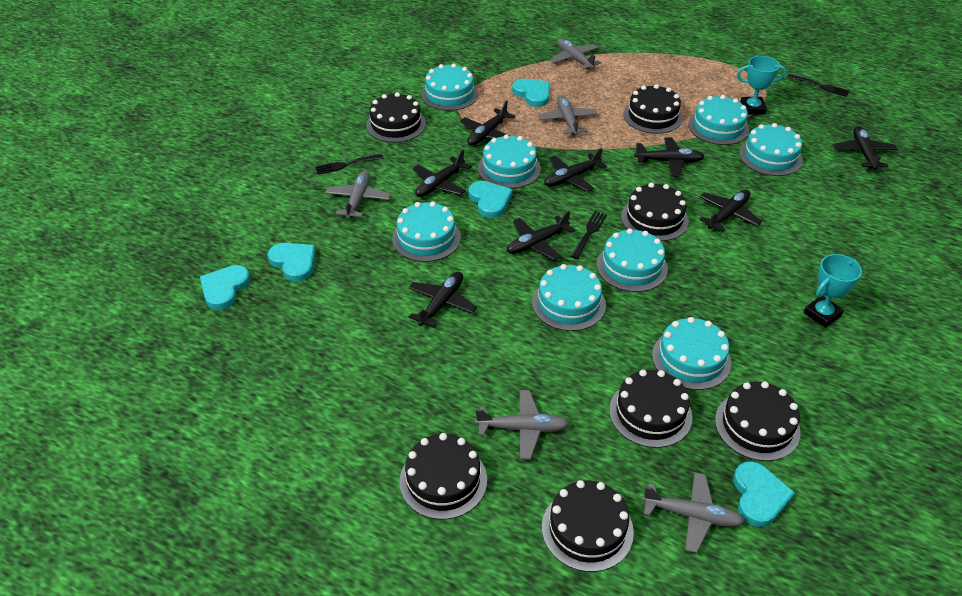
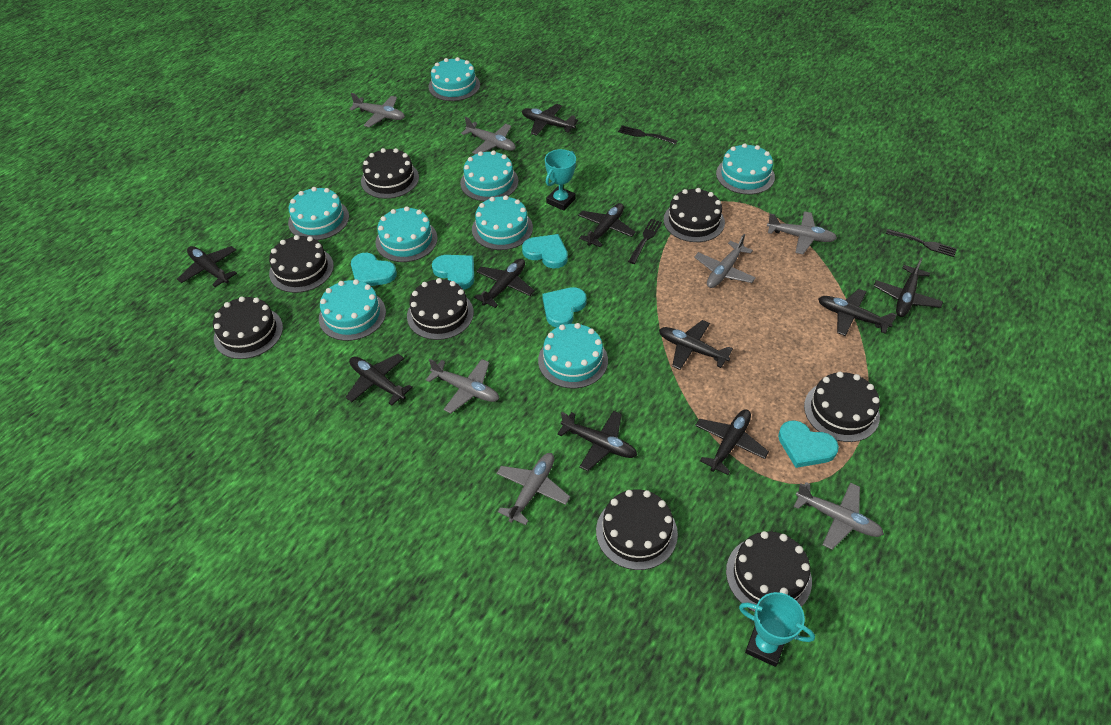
black cake: 7 -> 8
black plane: 8 -> 10
grey plane: 5 -> 7

